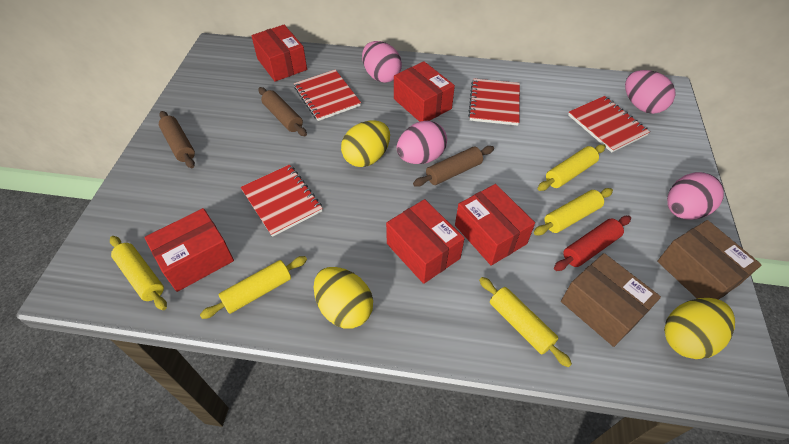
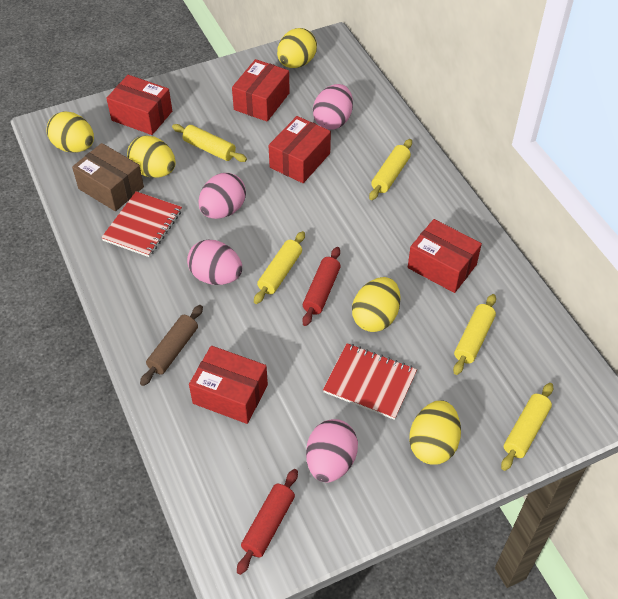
brown box: 2 -> 1
brown rolling pin: 3 -> 1
red notebook: 4 -> 2
red rolling pin: 1 -> 2
yellow egg: 3 -> 5

